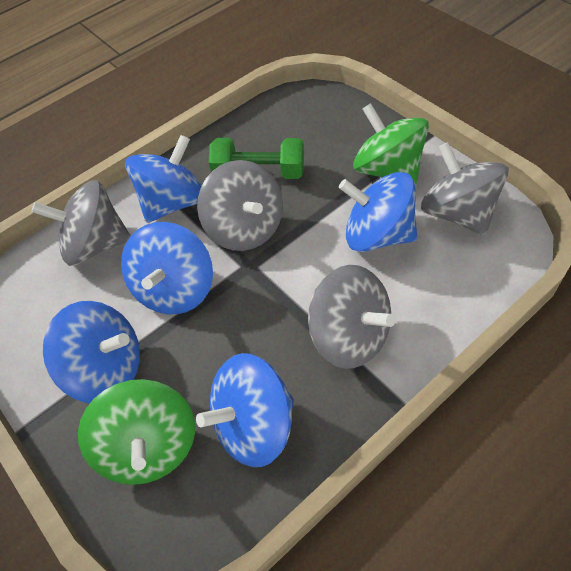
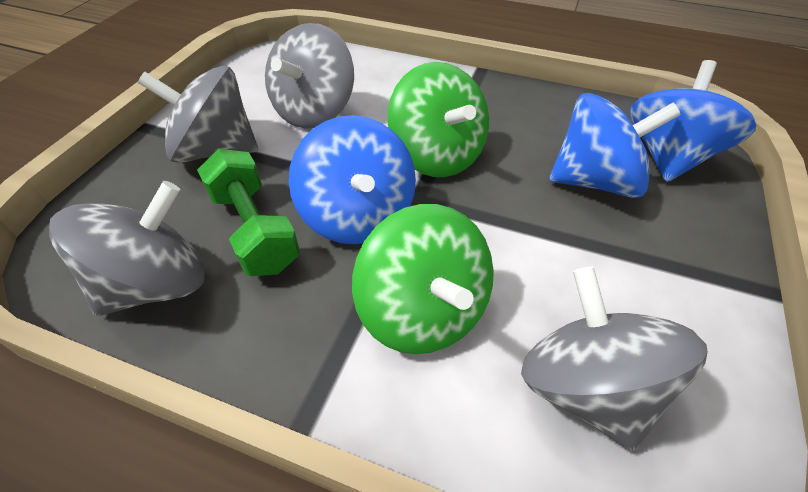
blue spinning top: 5 -> 3

